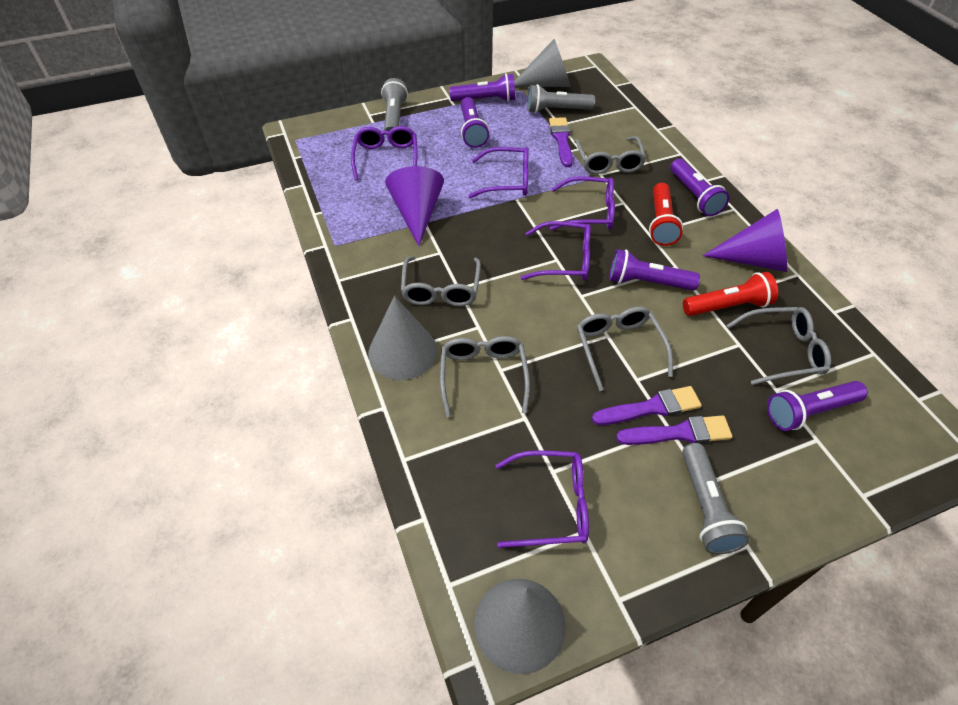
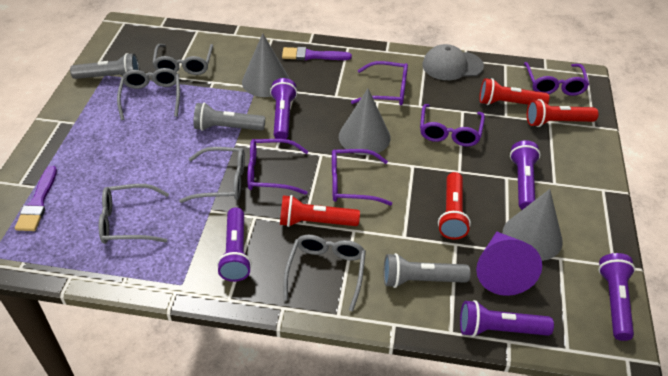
grey cap: 0 -> 1
purple brush: 3 -> 2
purple cone: 2 -> 1
red flashlight: 2 -> 4

